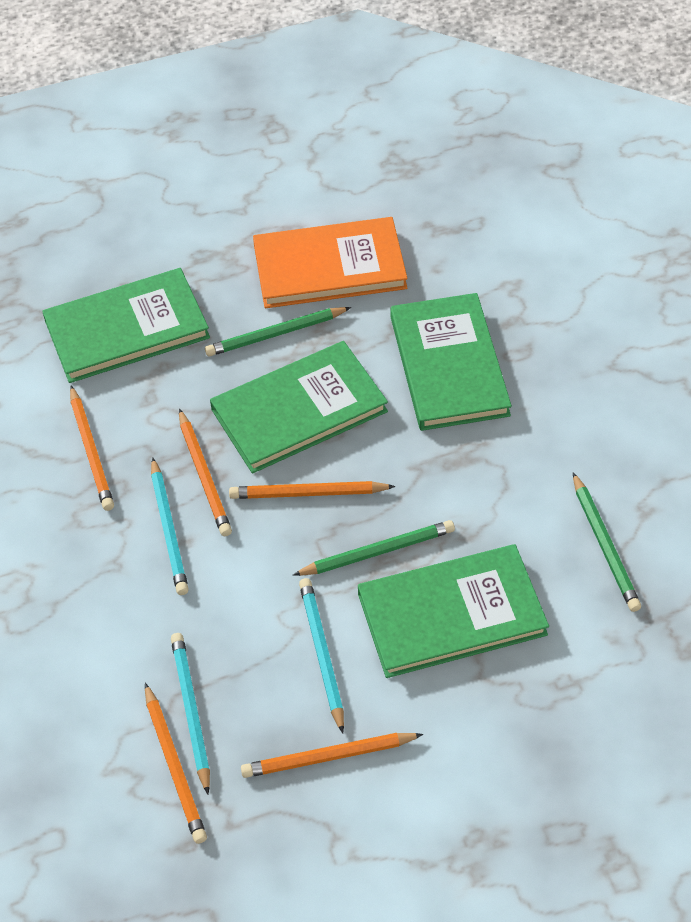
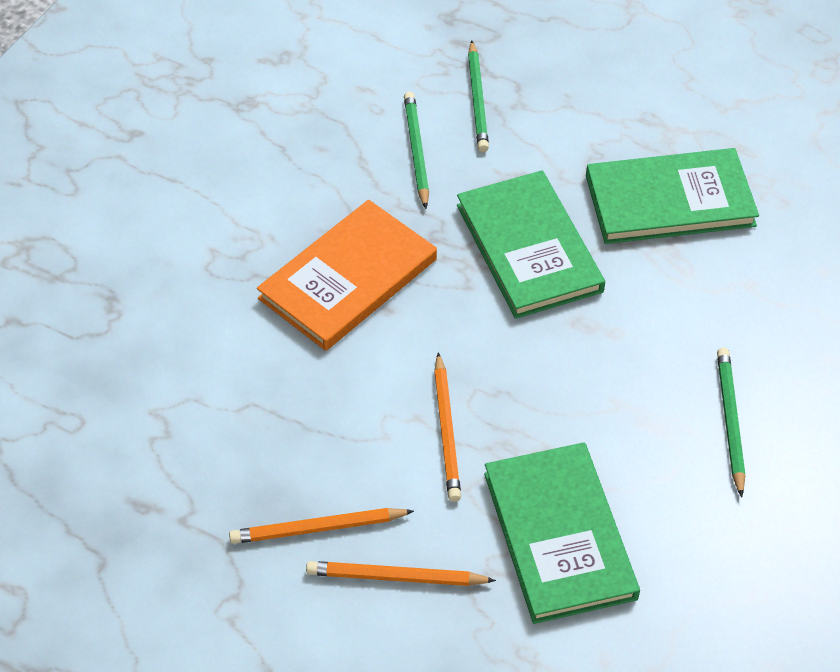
green book: 4 -> 3
orange pencil: 5 -> 3
turquoise pencil: 3 -> 0

